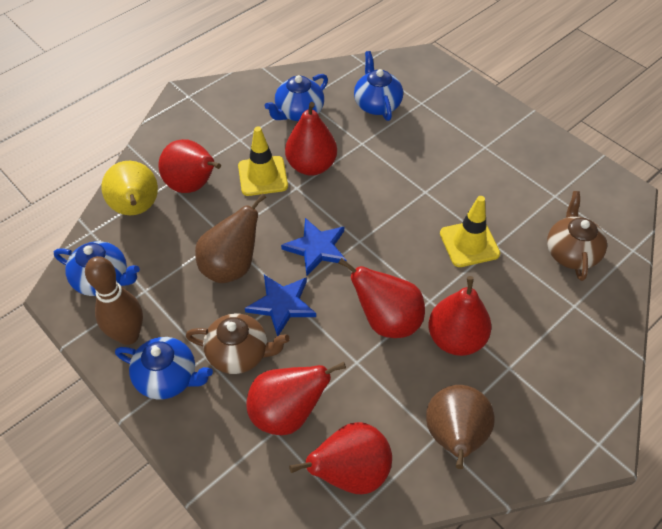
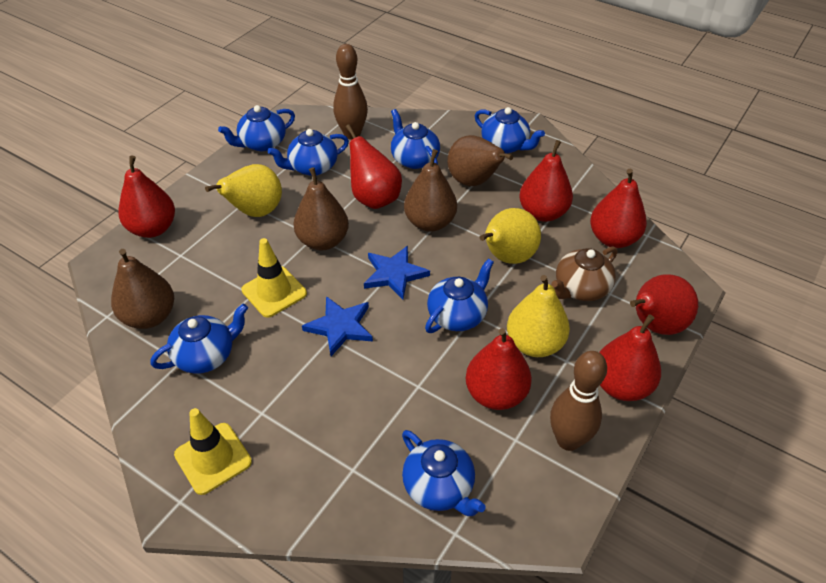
blue teapot: 4 -> 7
brown bowling pin: 1 -> 2
brown pear: 2 -> 4
brown teapot: 2 -> 1
red pear: 6 -> 7
yellow pear: 1 -> 3

